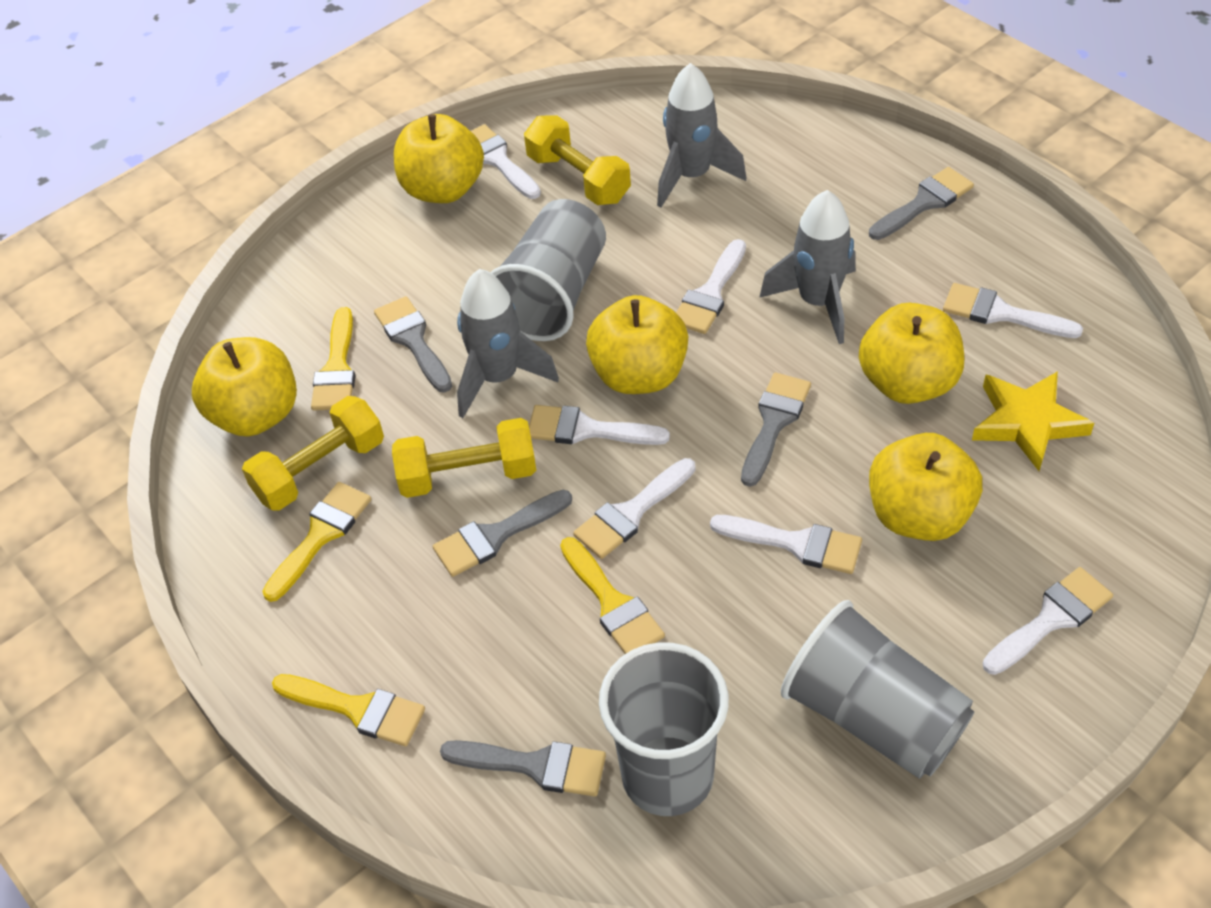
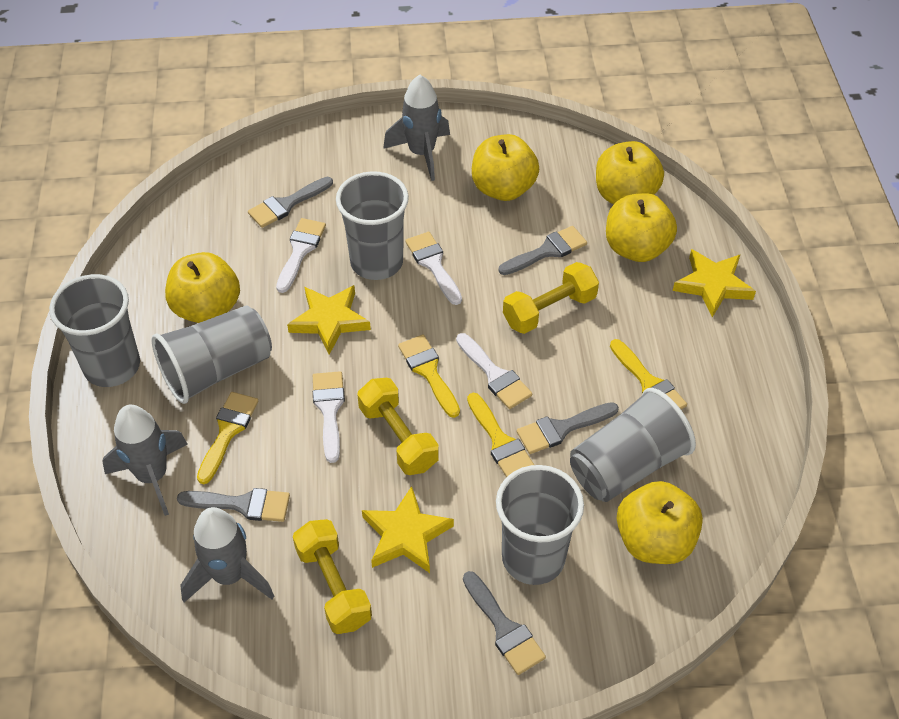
grey cup: 3 -> 5
white brush: 7 -> 4
yellow star: 1 -> 3

